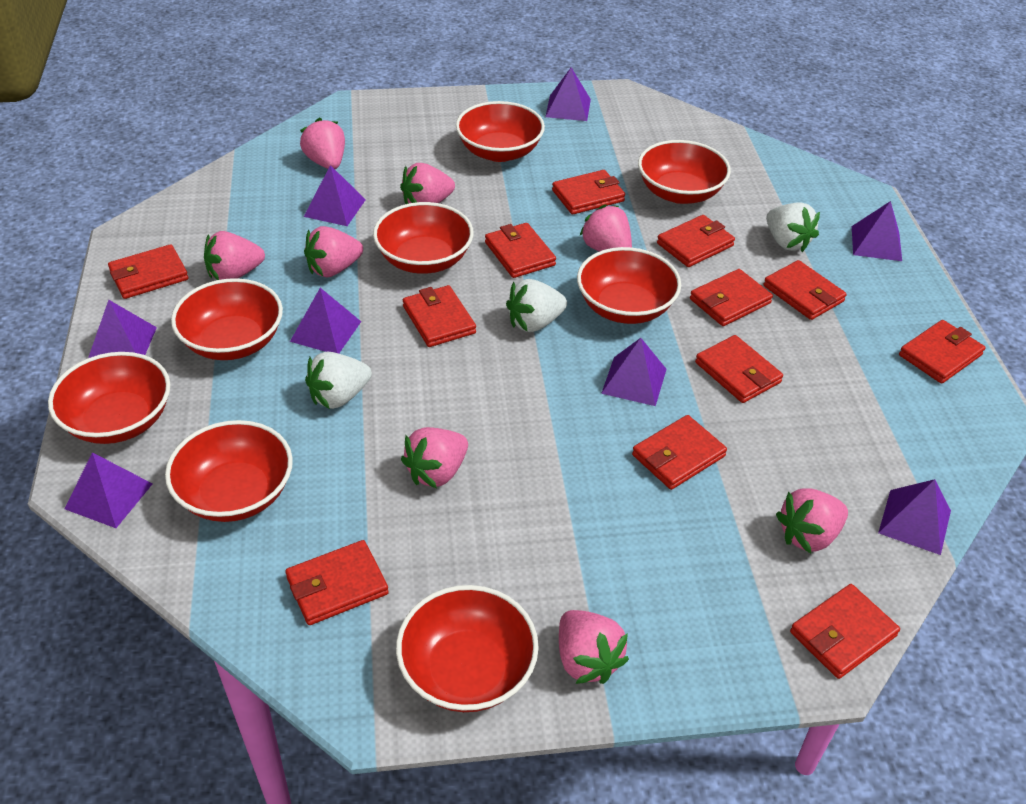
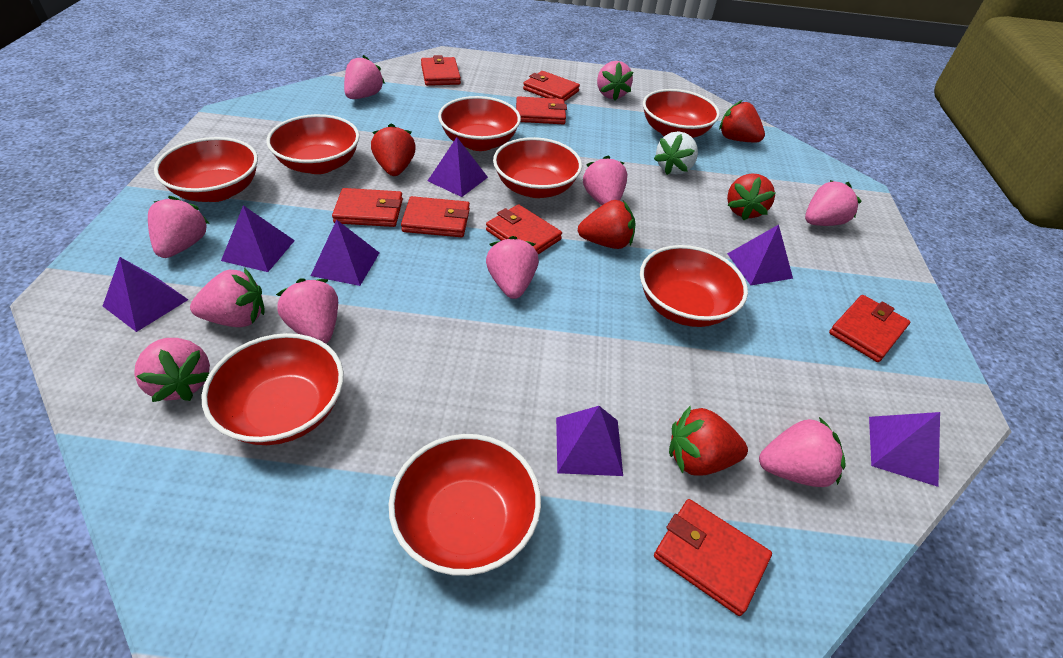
pink strawberry: 8 -> 10
purple pyramid: 8 -> 7
red strawberry: 0 -> 5
red wallet: 12 -> 8
white strawberry: 3 -> 1

